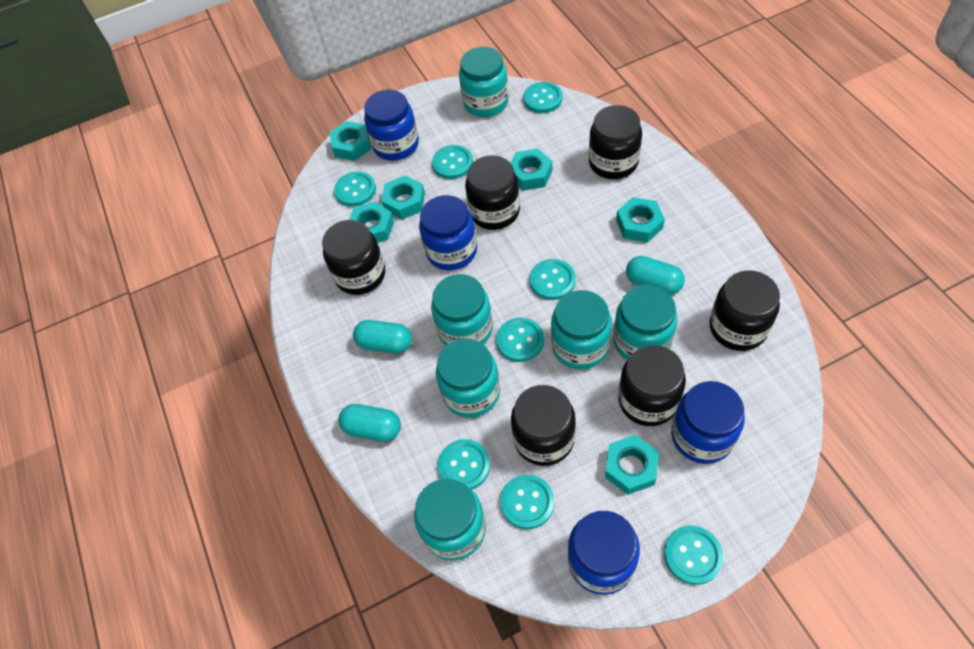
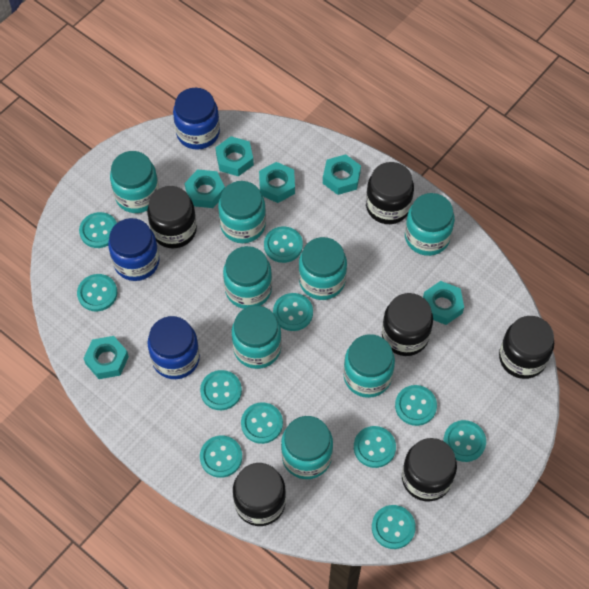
blue jar: 4 -> 3
turquoise button: 8 -> 11
turquoise capsule: 3 -> 0
turquoise jar: 6 -> 8

